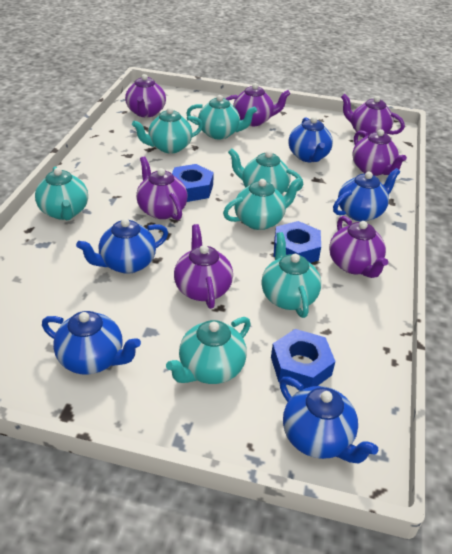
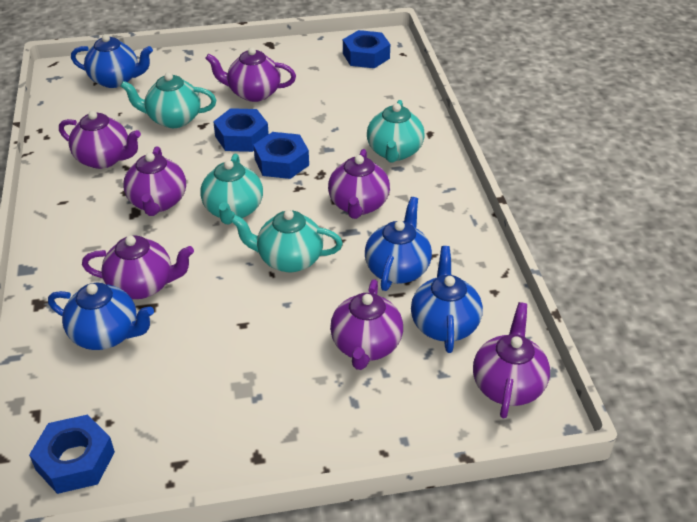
blue nut: 3 -> 4
blue teapot: 5 -> 4
turquoise teapot: 7 -> 4

